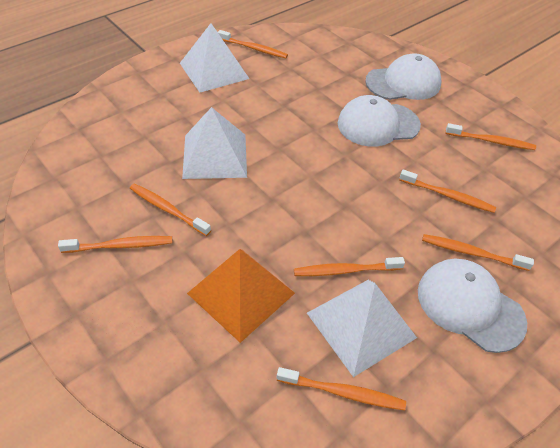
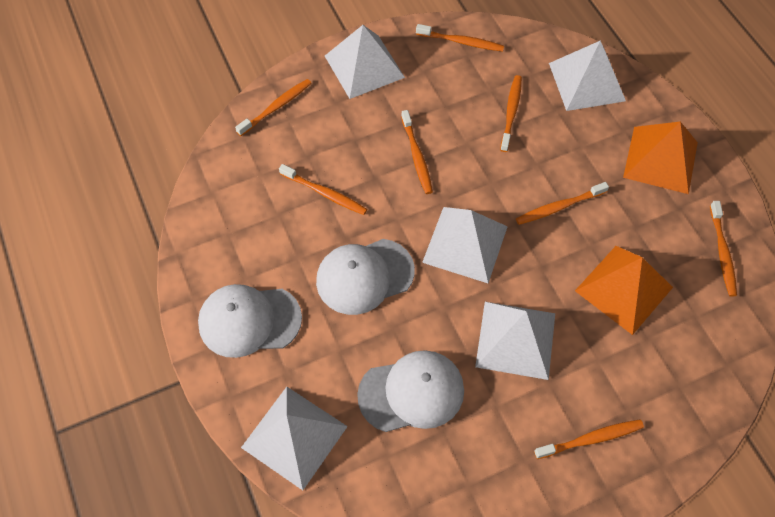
orange pyramid: 1 -> 2
white pyramid: 3 -> 5

